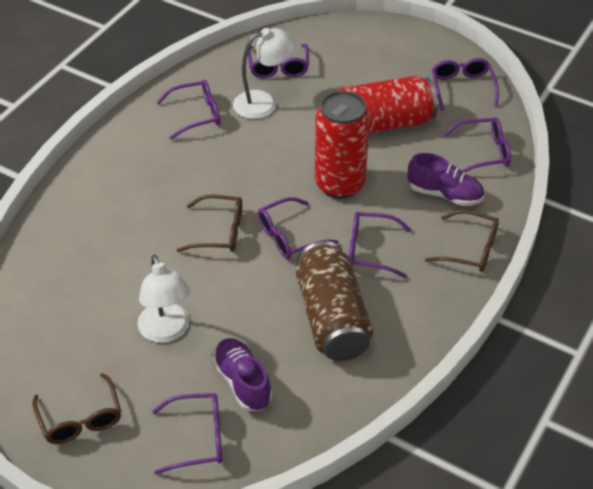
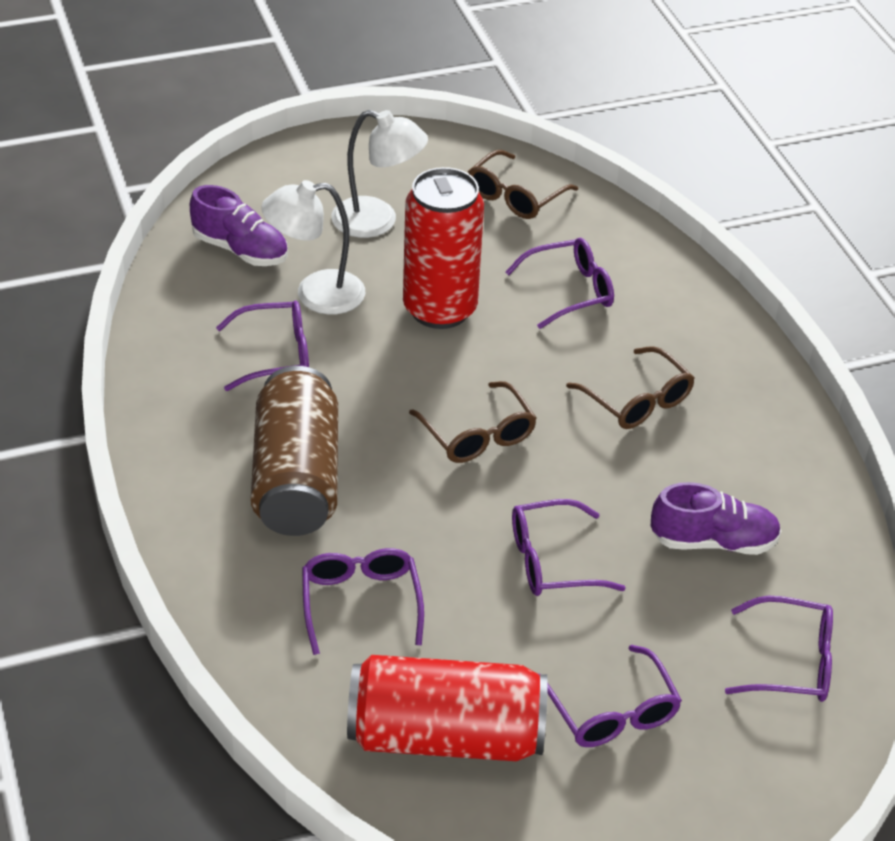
purple glasses: 7 -> 6

